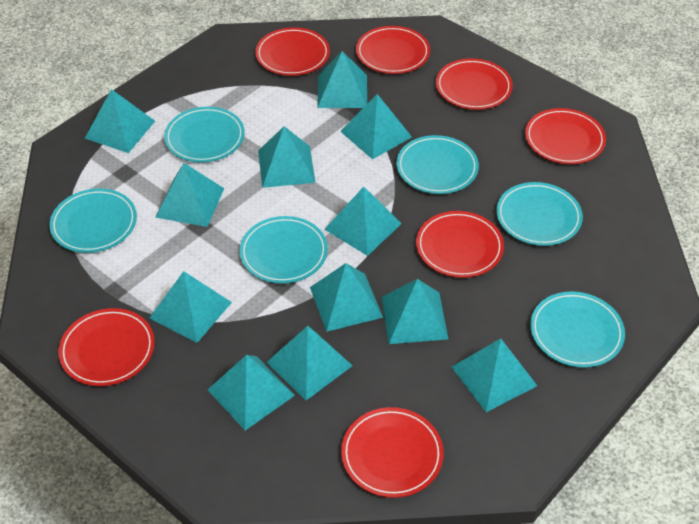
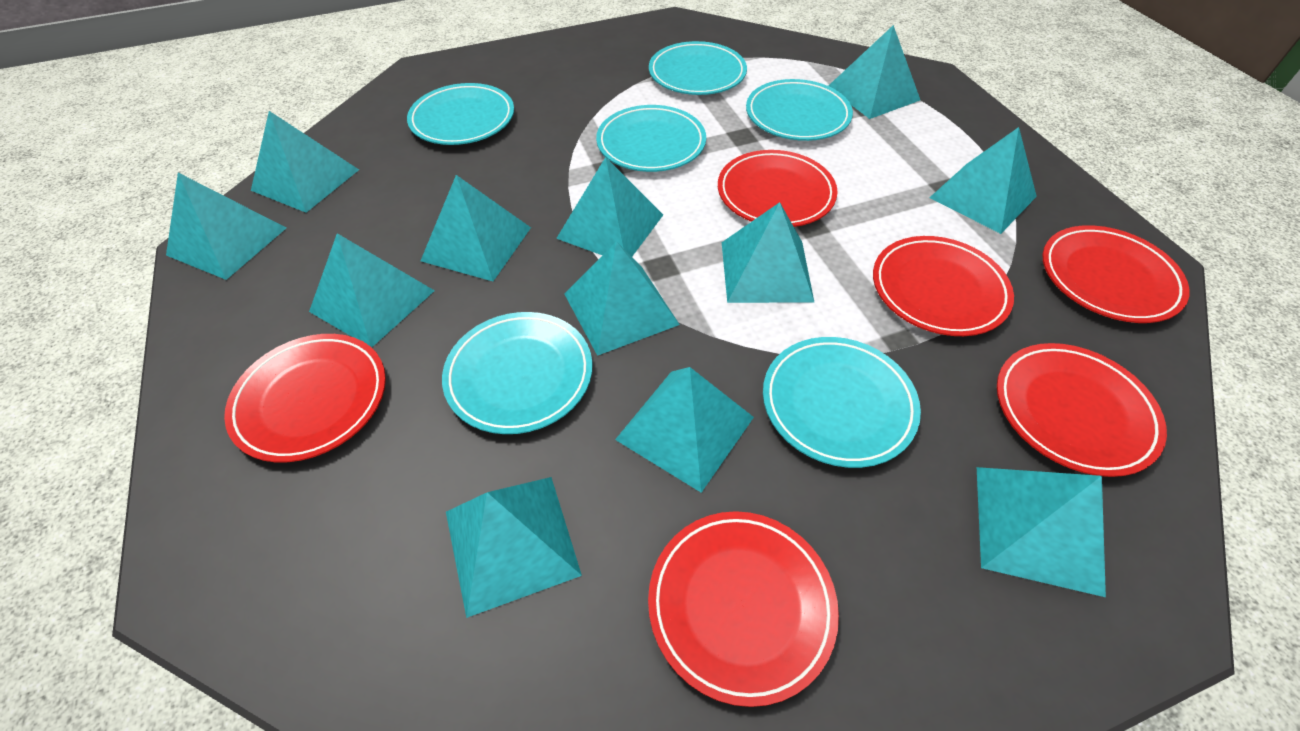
red plate: 7 -> 6

